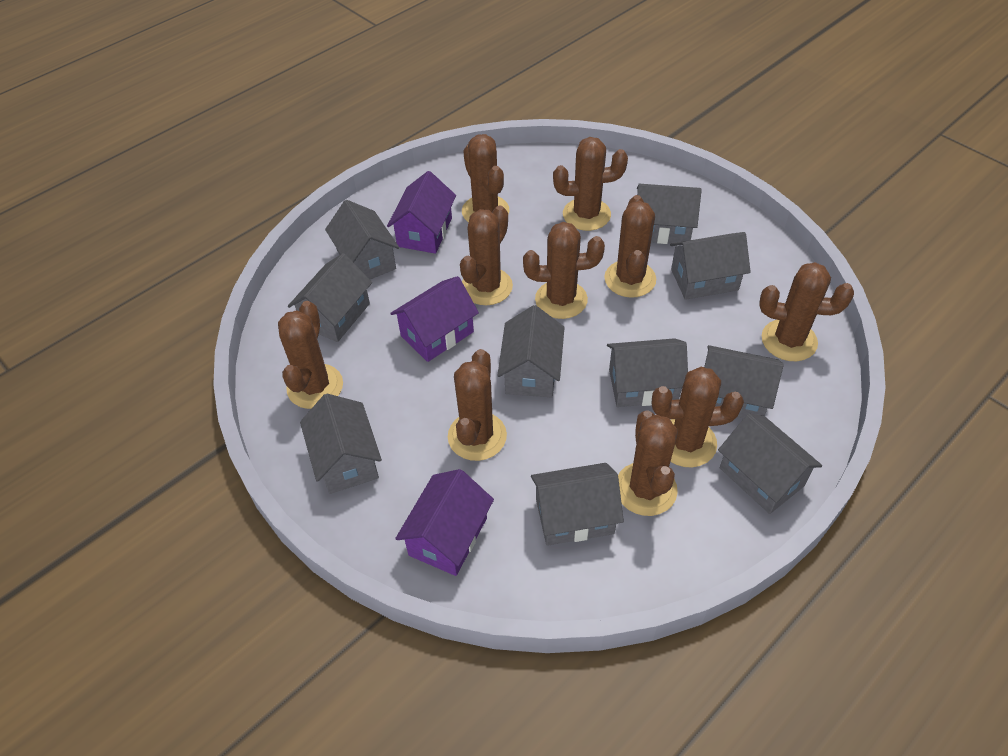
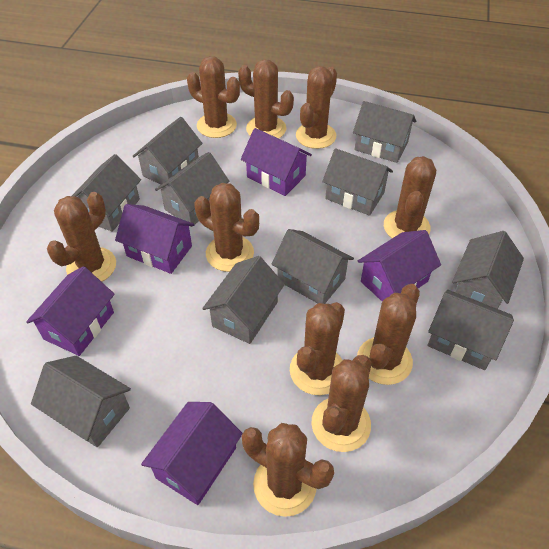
purple house: 3 -> 5

